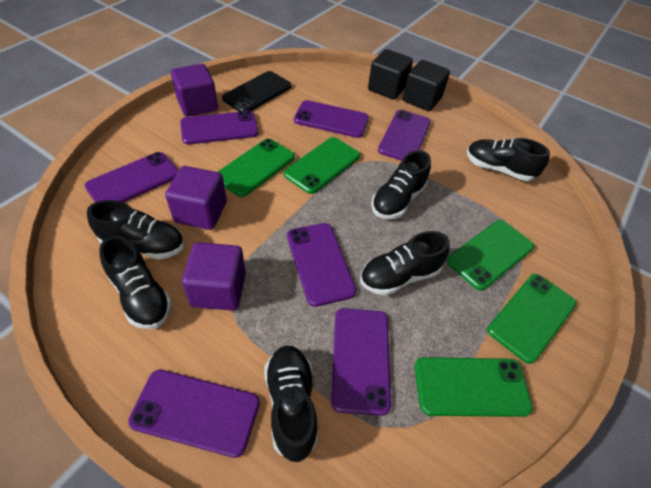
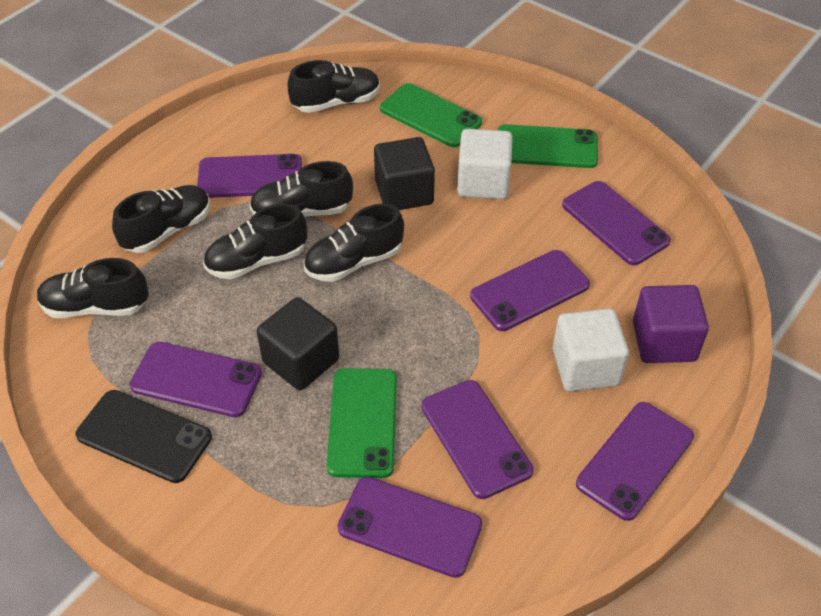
green phone: 5 -> 3
purple cube: 3 -> 1
white cube: 0 -> 2

